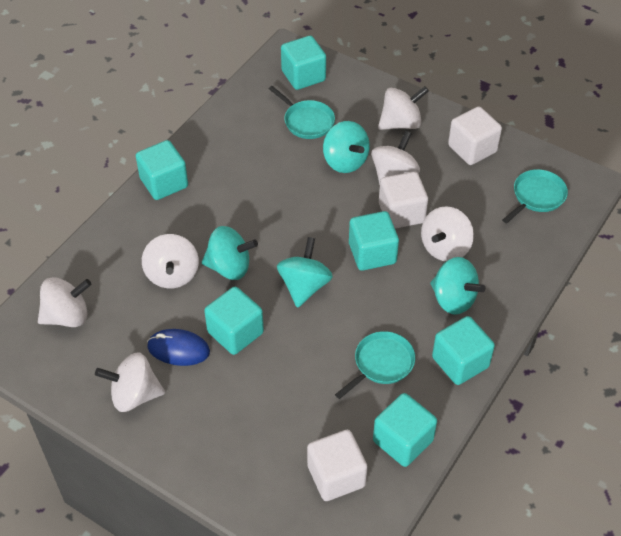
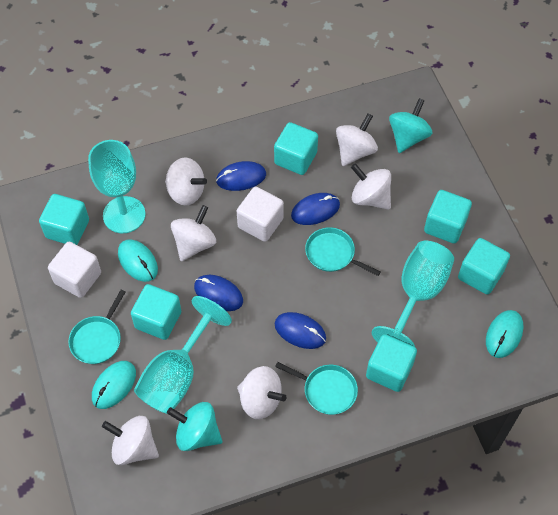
blue mouse: 1 -> 4
turquoise goblet: 0 -> 3
turquoise mouse: 0 -> 3
turquoise spinning top: 4 -> 2
white cube: 3 -> 2

